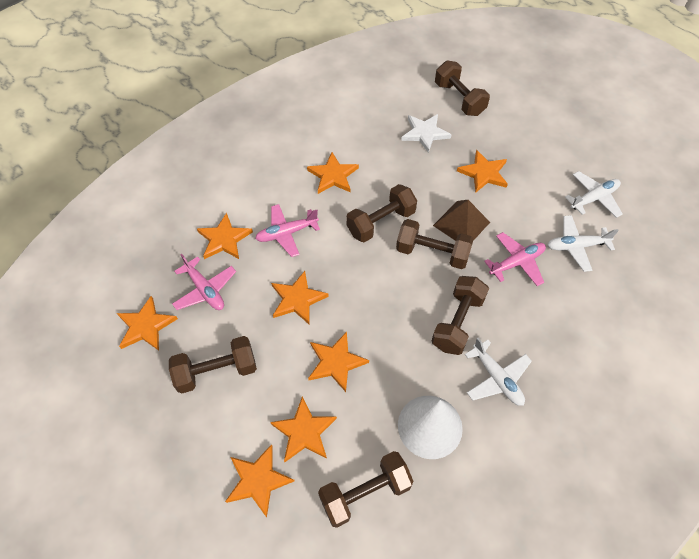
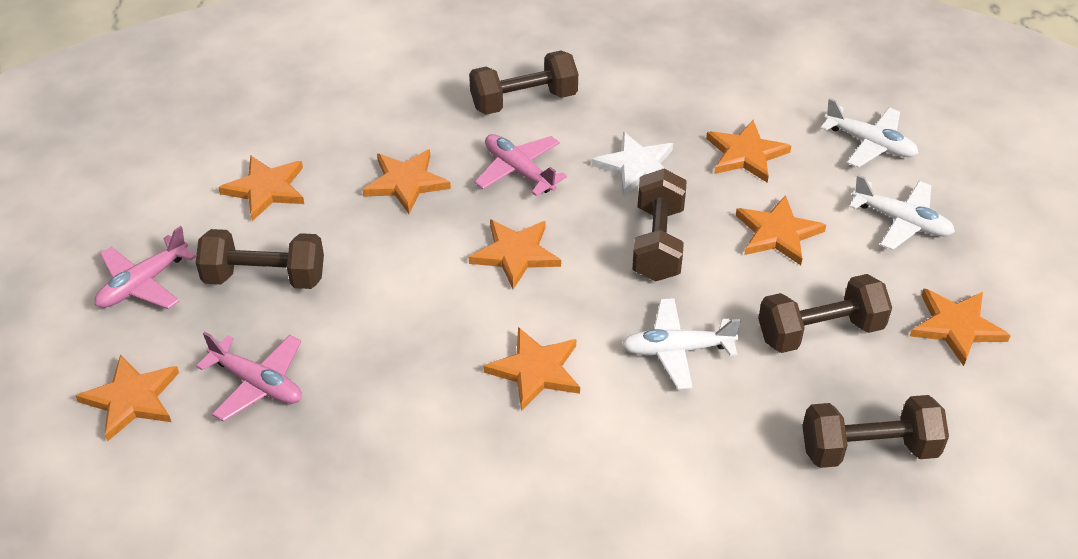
brown dumbbell: 6 -> 5
brown pyramid: 1 -> 0
white cone: 1 -> 0

